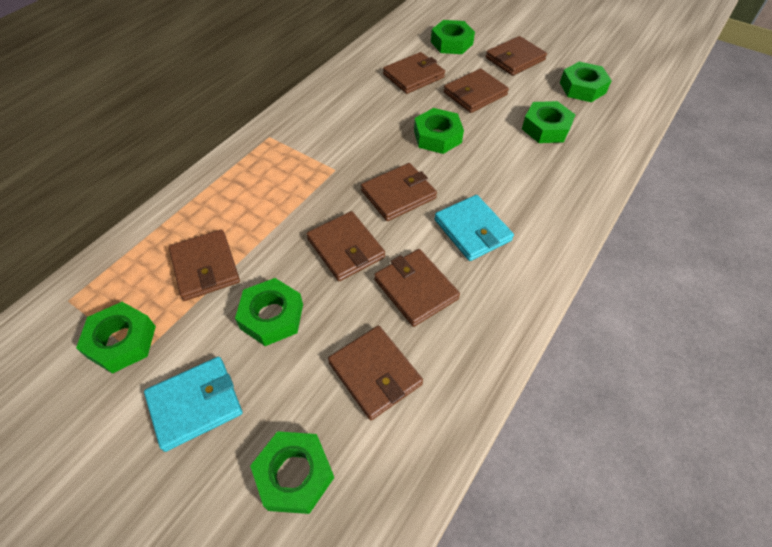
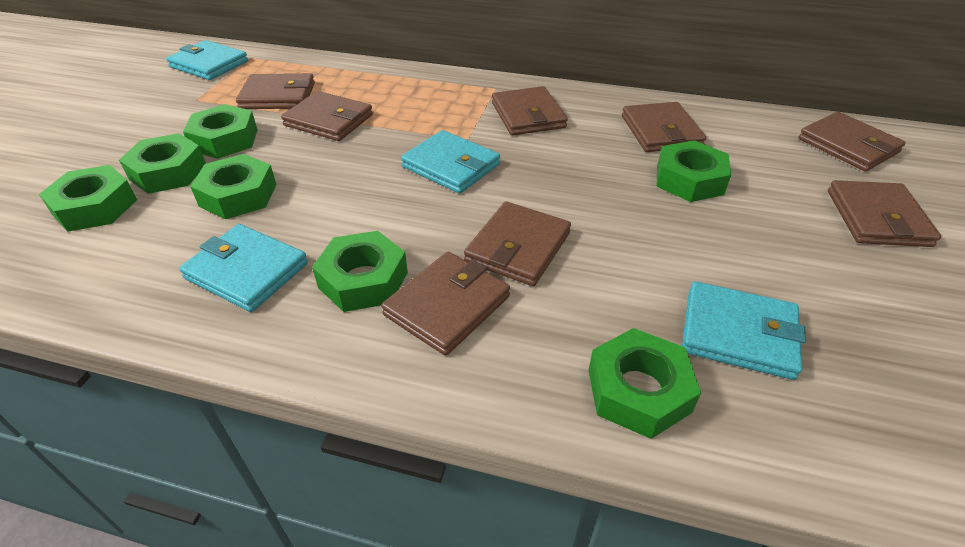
turquoise wallet: 2 -> 4

